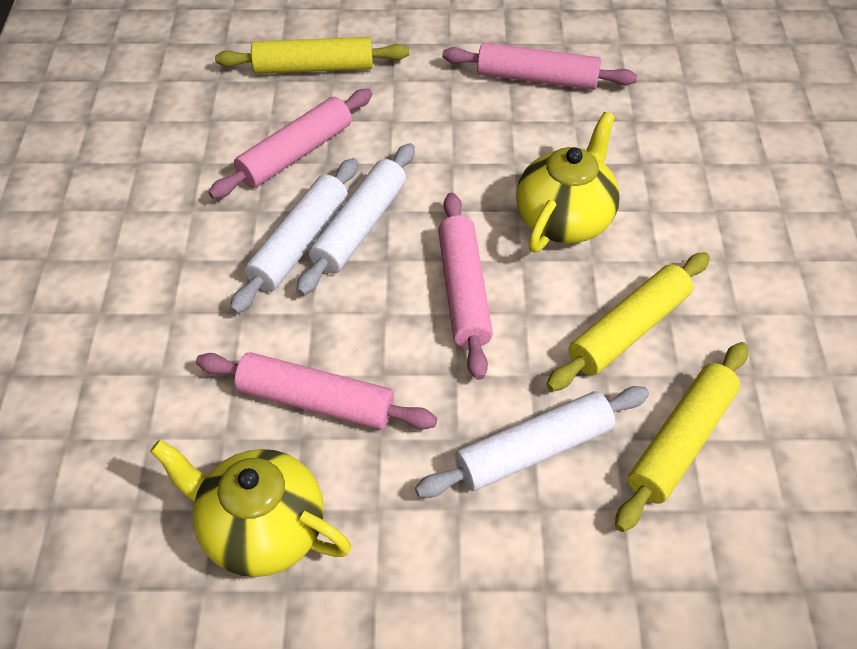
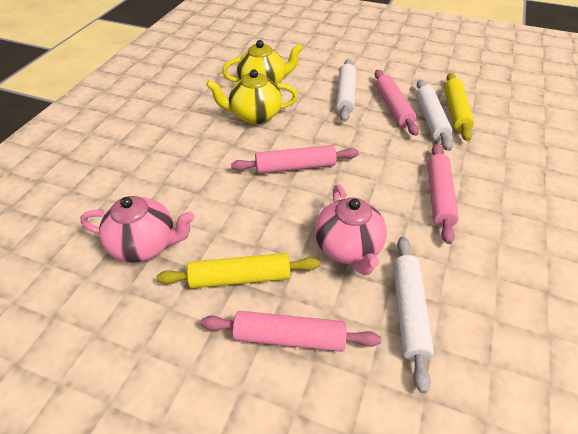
pink teapot: 0 -> 2
yellow rolling pin: 3 -> 2

